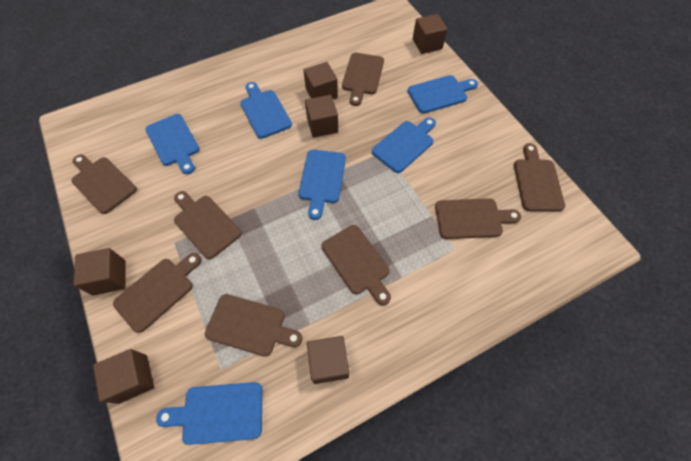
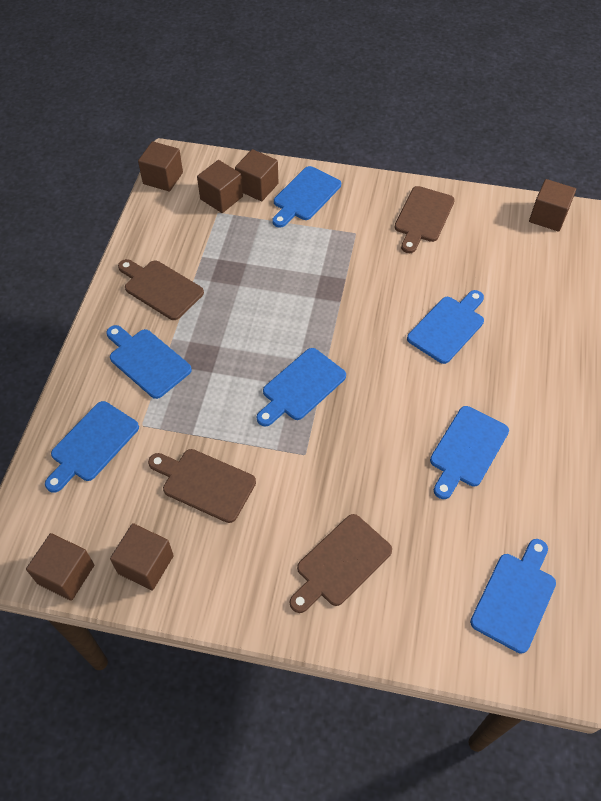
blue cutting board: 6 -> 7
brown cutting board: 8 -> 4

